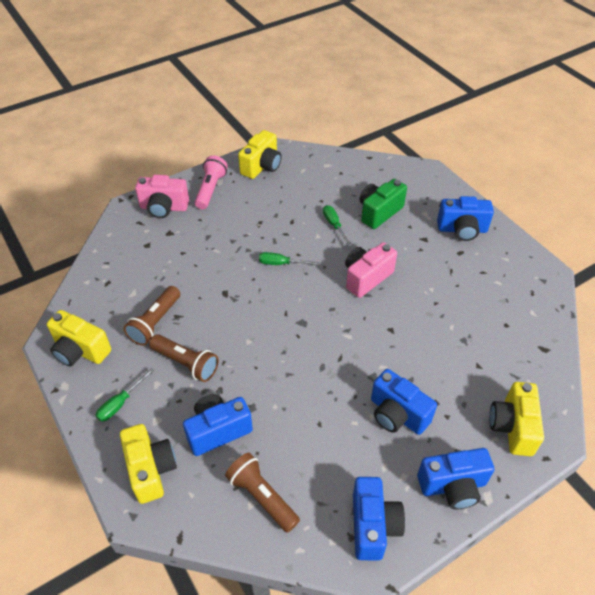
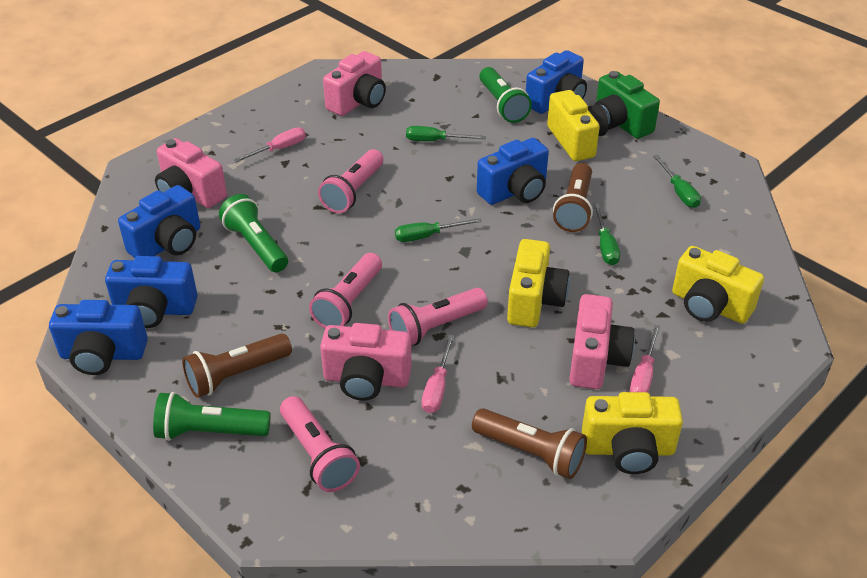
green flashlight: 0 -> 3
green screwdriver: 3 -> 4
pink camera: 2 -> 4
pink flashlight: 1 -> 4
pink screwdriver: 0 -> 3

